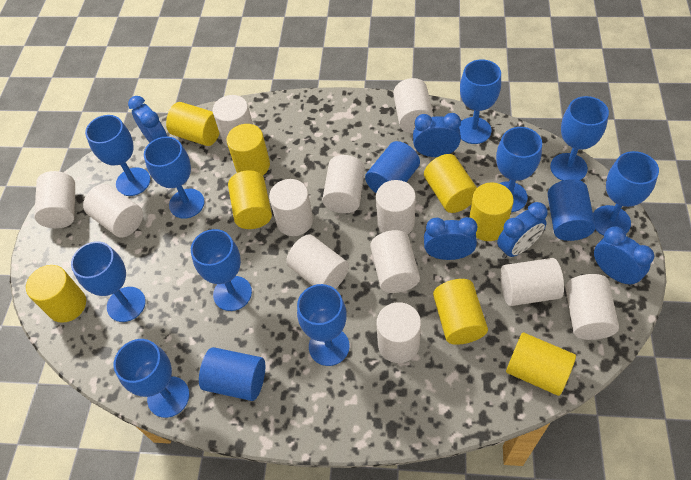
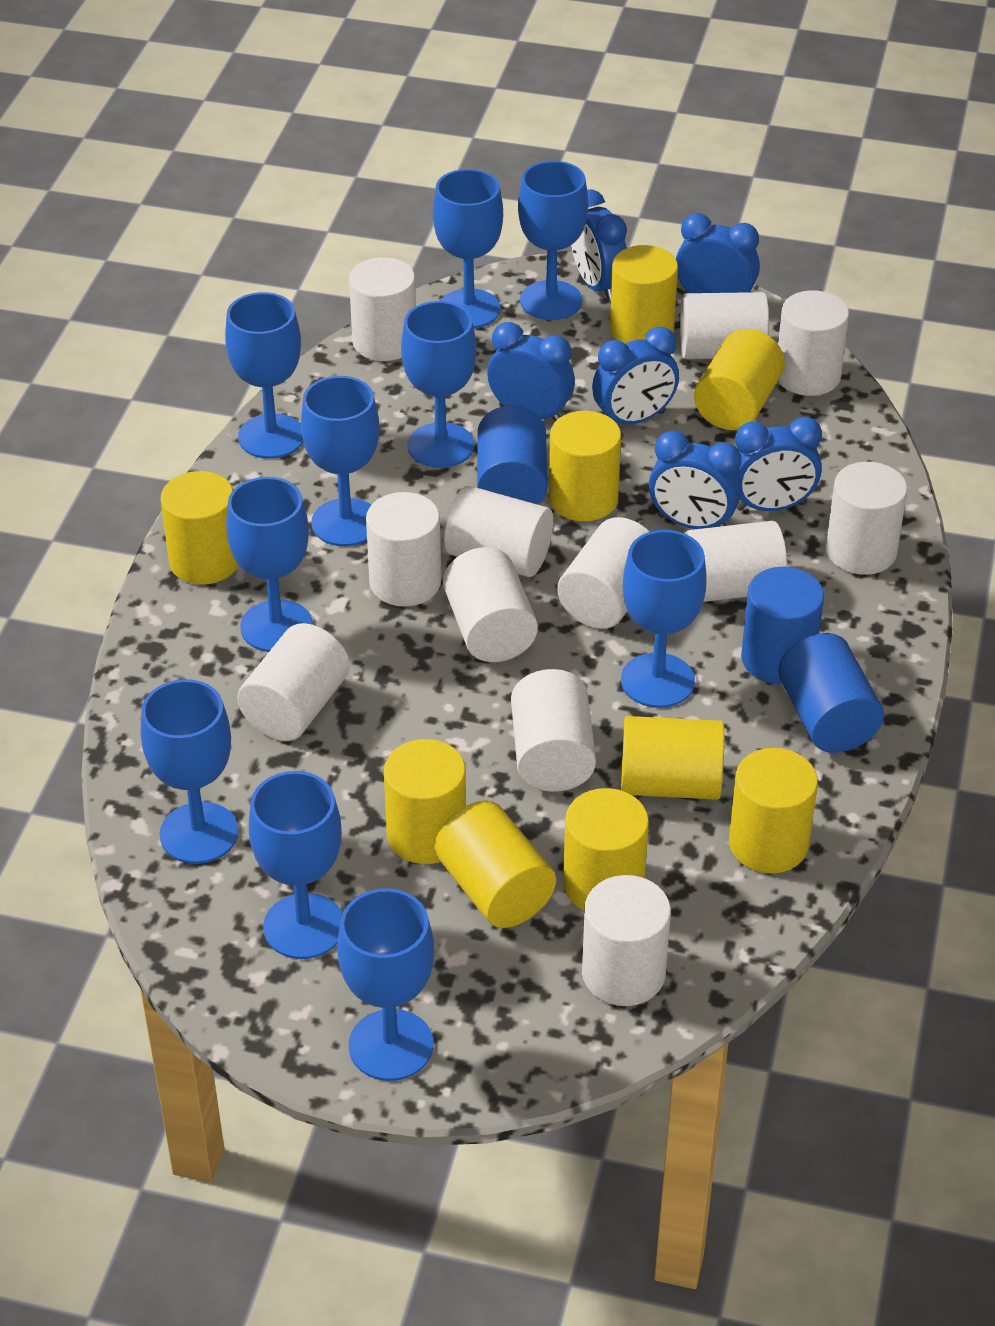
blue clock: 5 -> 6
yellow cylinder: 8 -> 9

